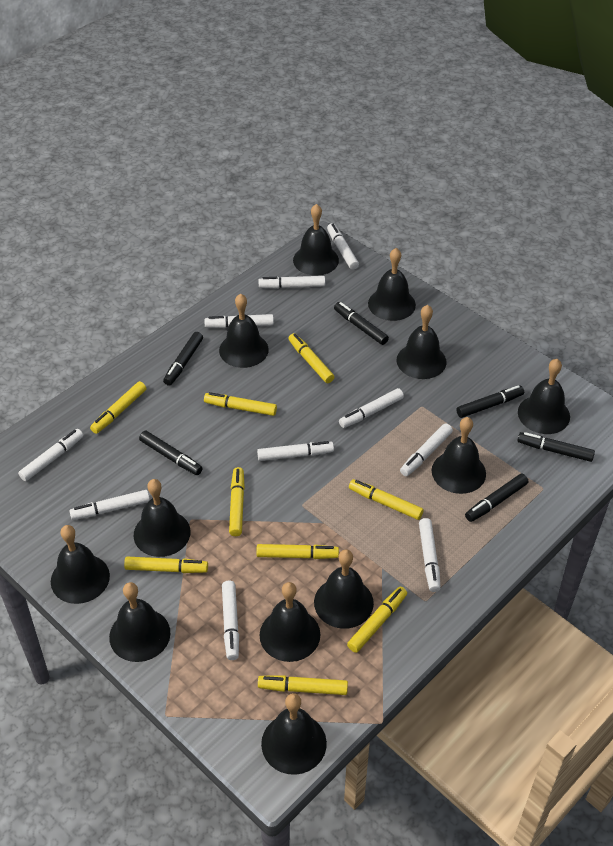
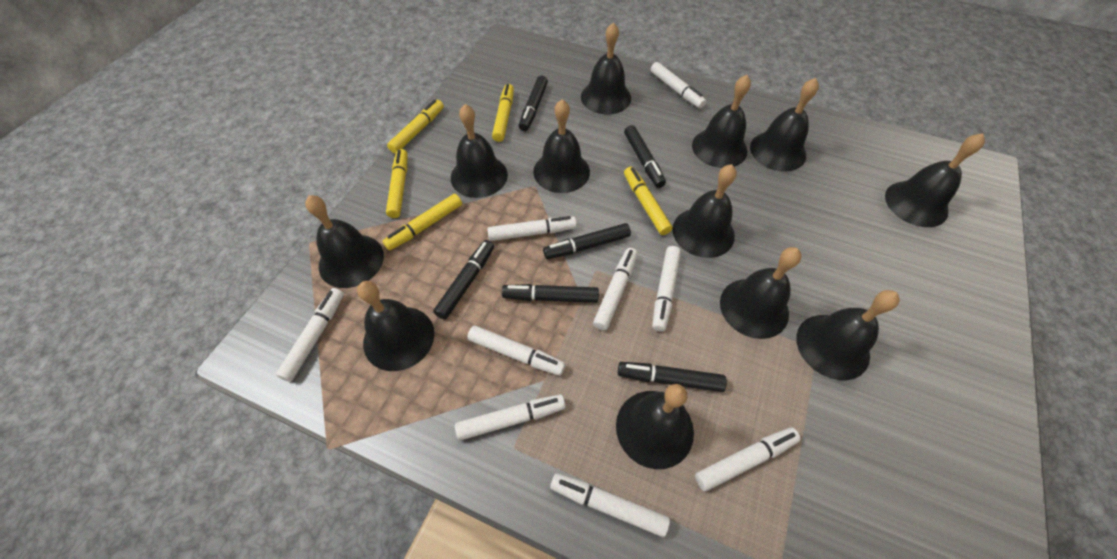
white marker: 10 -> 9
yellow marker: 9 -> 5

